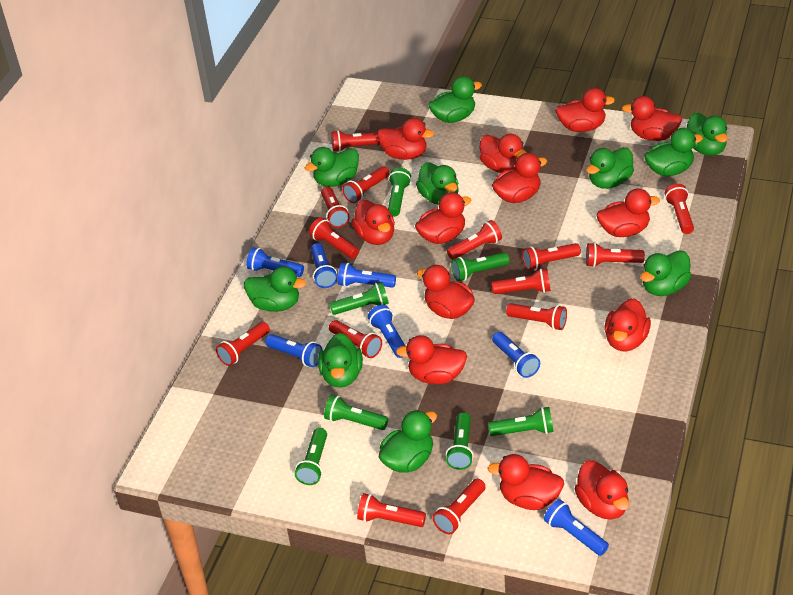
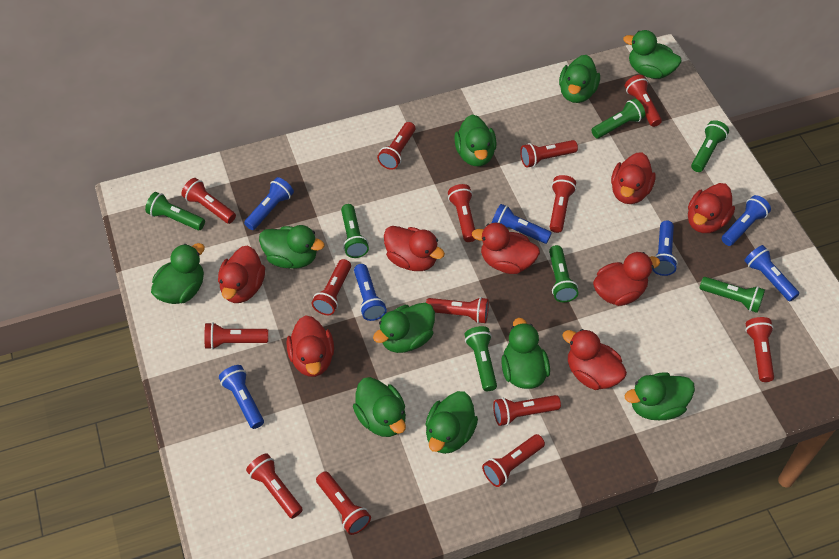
red duck: 13 -> 8

